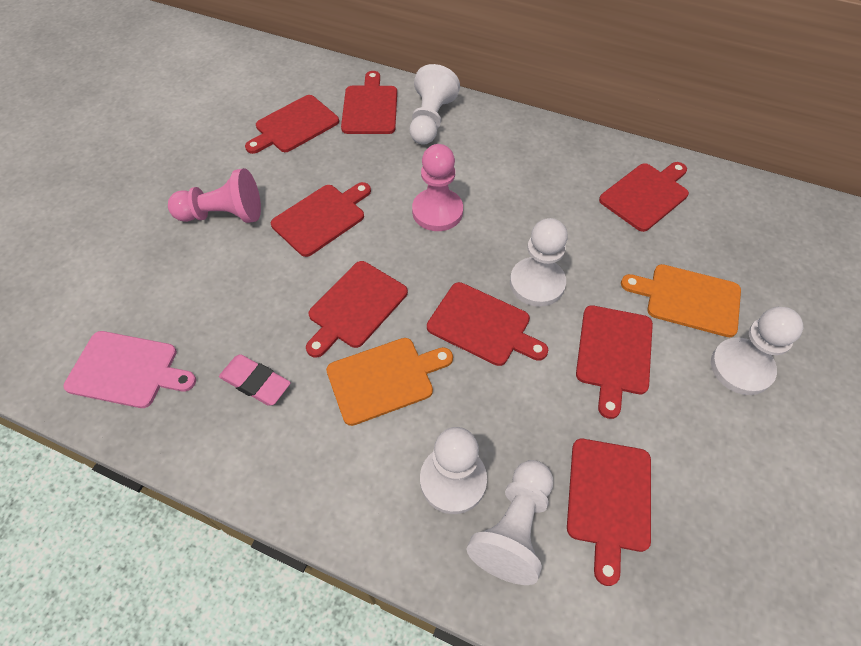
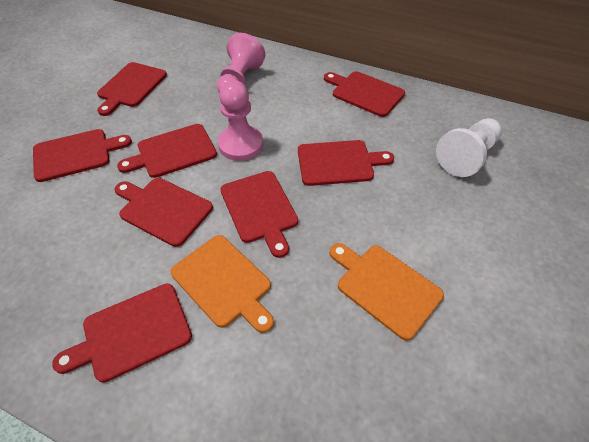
pink cutting board: 1 -> 0
pink eraser: 1 -> 0
white pawn: 5 -> 1

